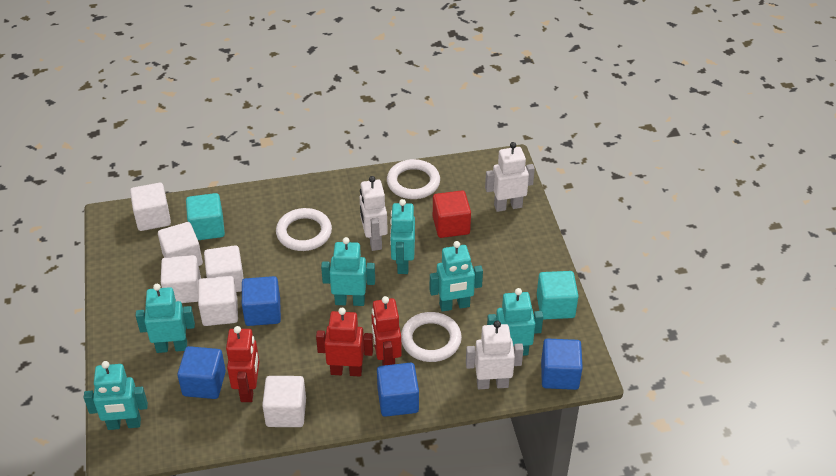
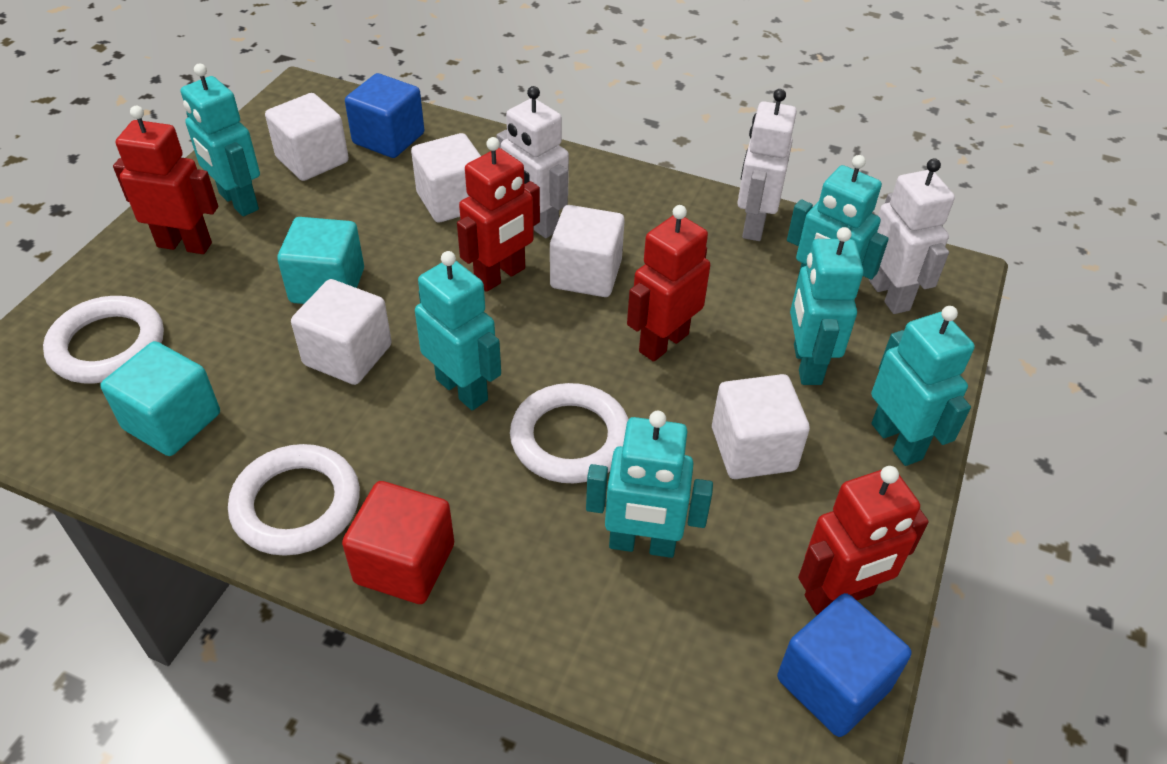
blue cube: 4 -> 2
red robot: 3 -> 4
white cube: 6 -> 5

